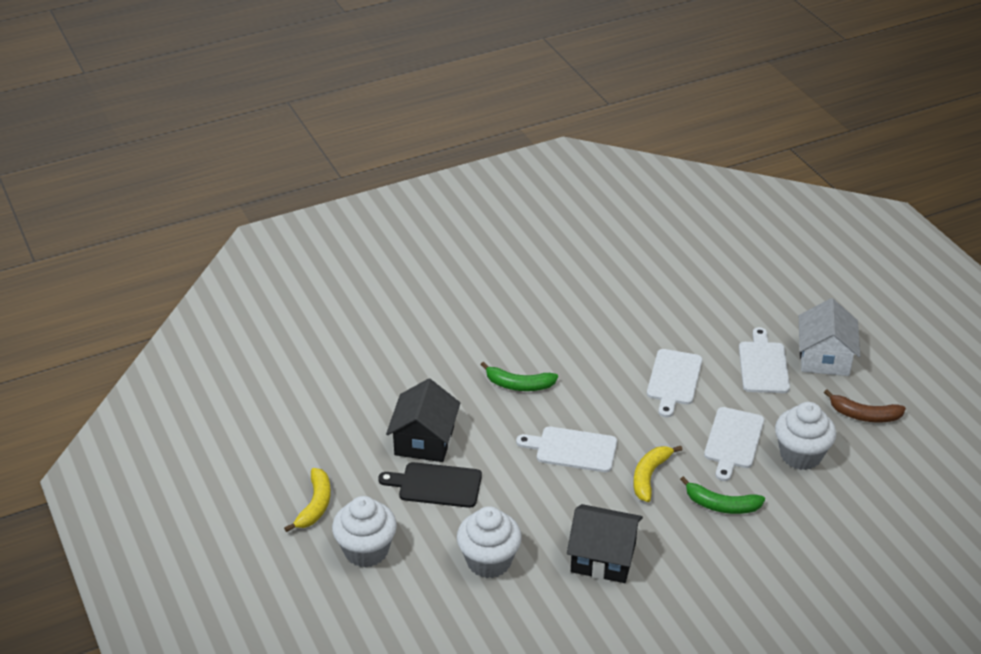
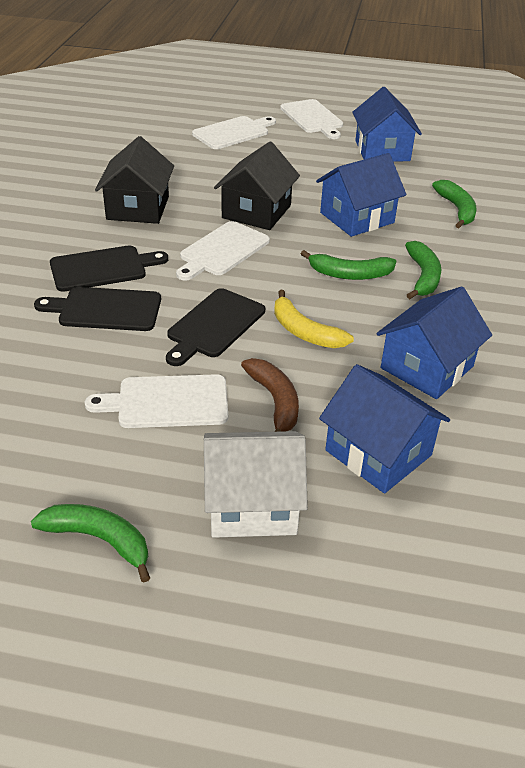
black cutting board: 1 -> 3
blue house: 0 -> 4
green banana: 2 -> 4
white cupcake: 3 -> 0
yellow banana: 2 -> 1

